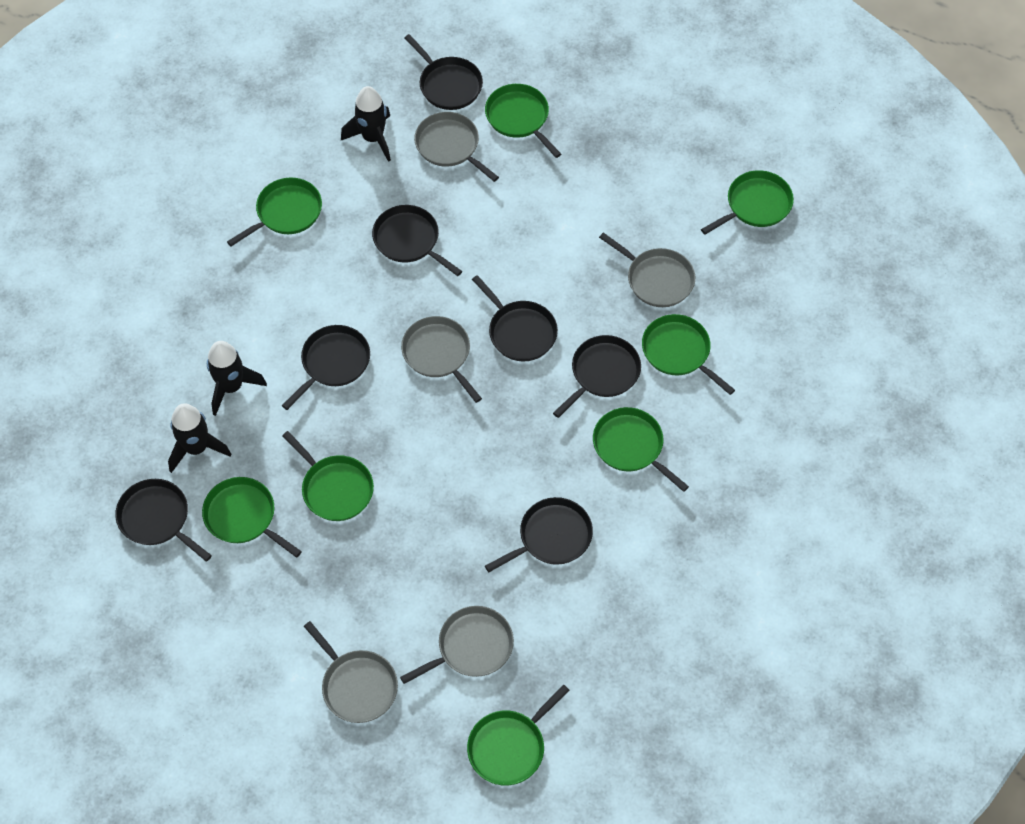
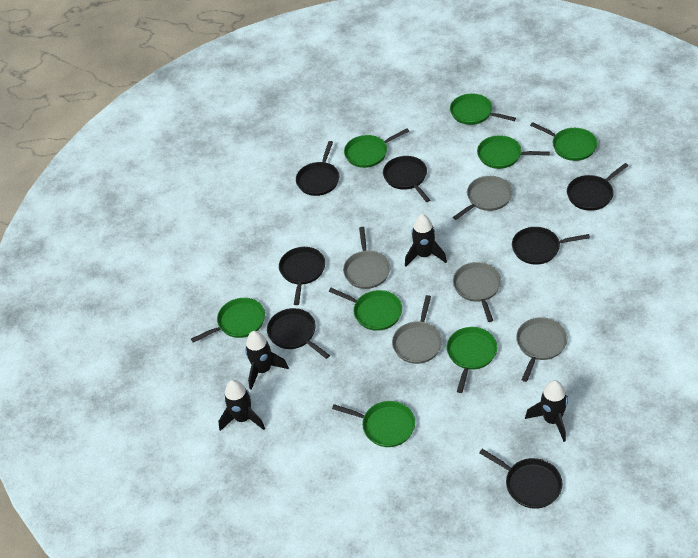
black rocket: 3 -> 4

